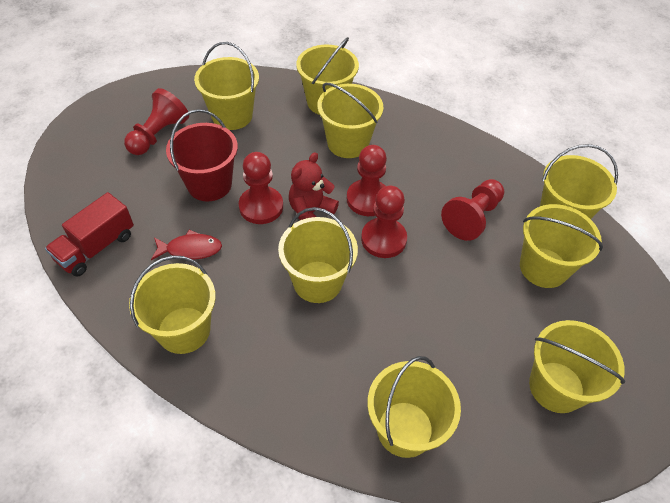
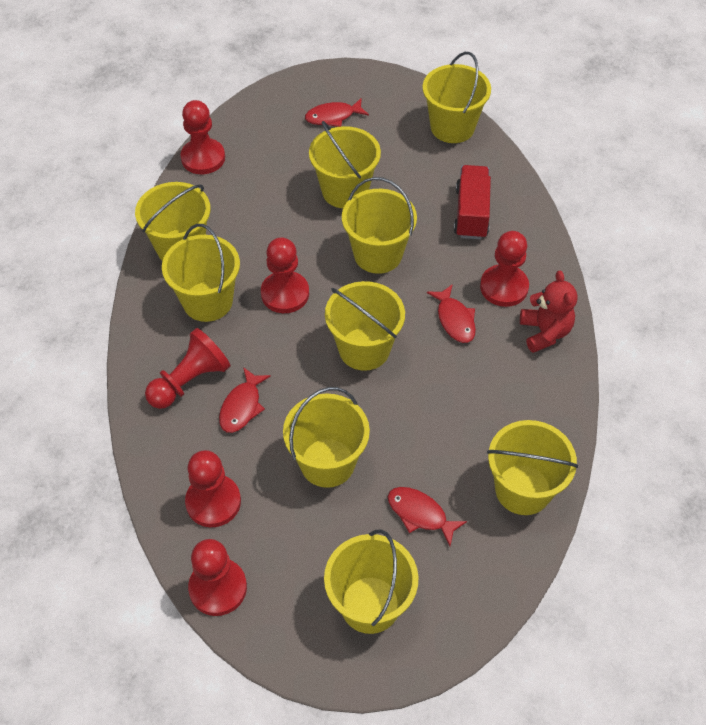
red bucket: 1 -> 0
red fish: 1 -> 4
red pawn: 5 -> 6

